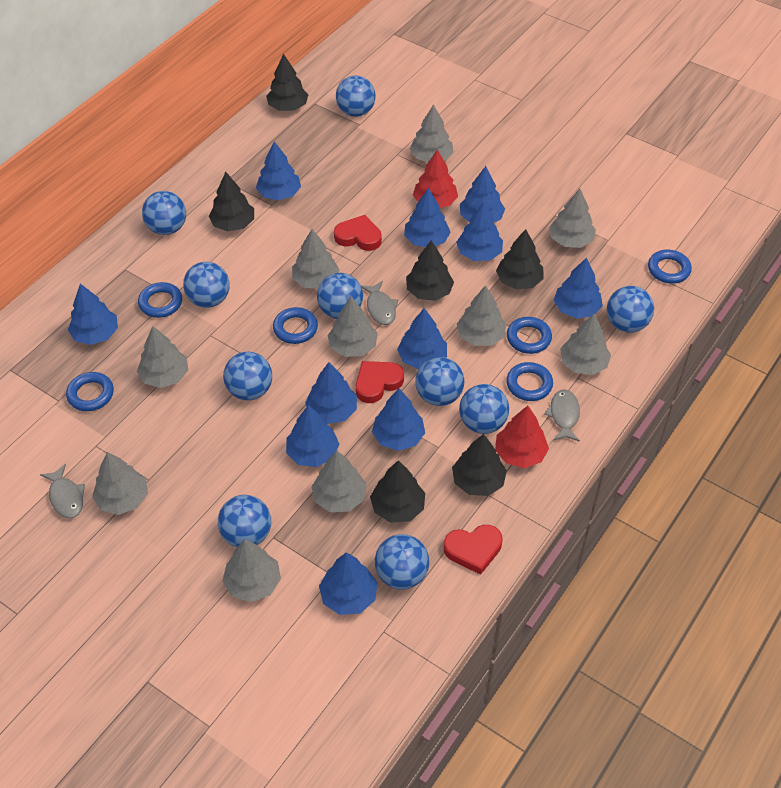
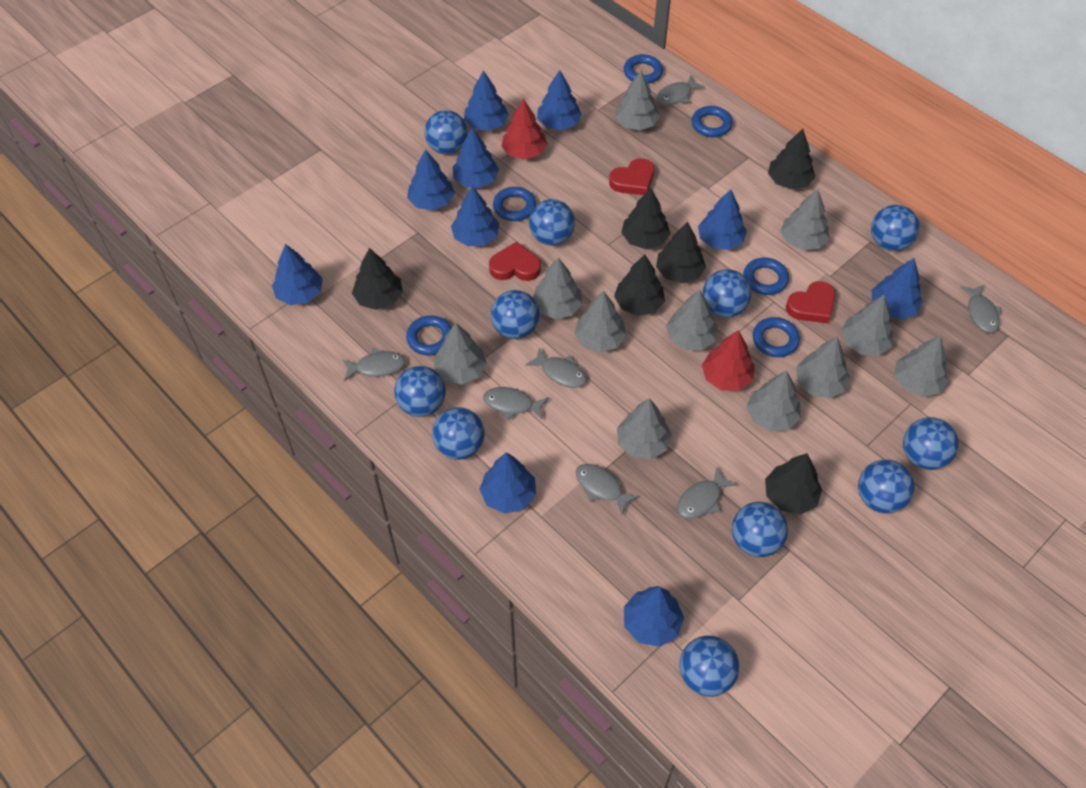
blue ball: 10 -> 11
blue tree: 11 -> 10
grey fish: 3 -> 7
grey tree: 10 -> 11

